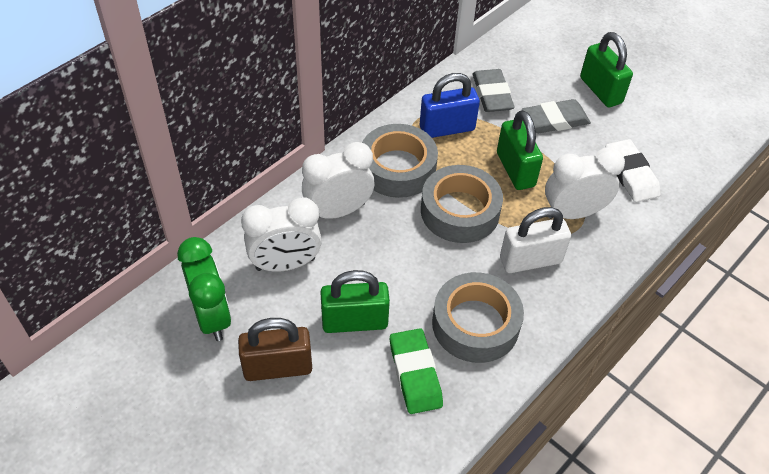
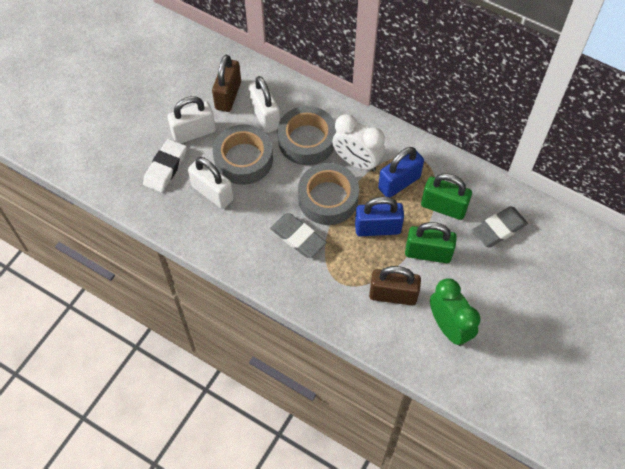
blue padlock: 1 -> 2
brown padlock: 1 -> 2
green eraser: 1 -> 0
green padlock: 3 -> 2
white clock: 3 -> 1
white padlock: 1 -> 3

